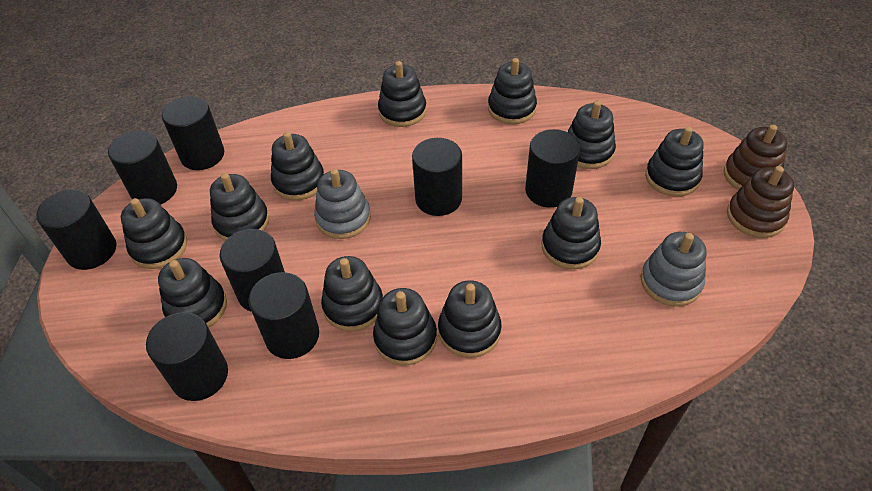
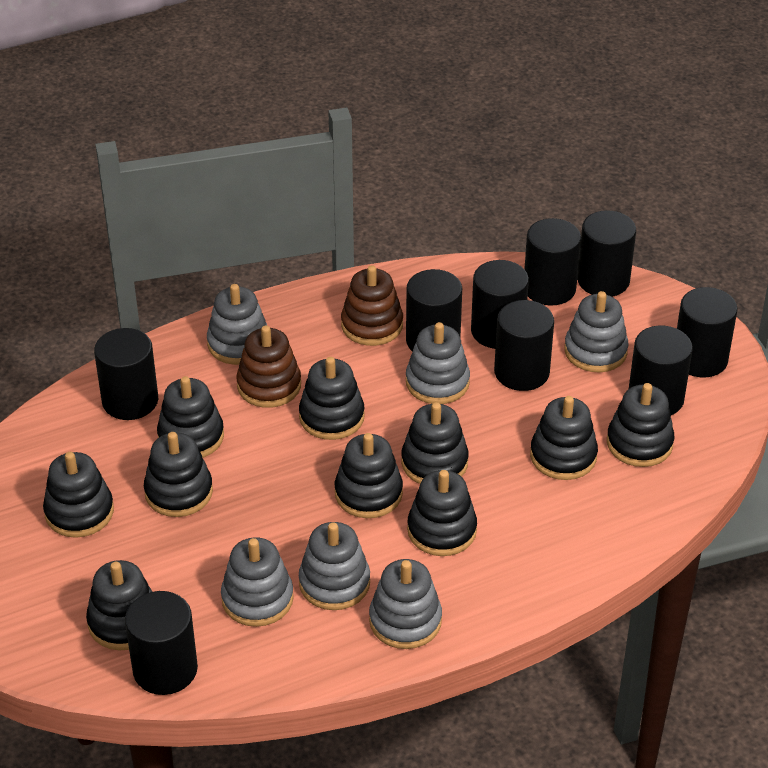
black cylinder: 8 -> 9
black stacking toy: 12 -> 10
grey stacking toy: 2 -> 6

